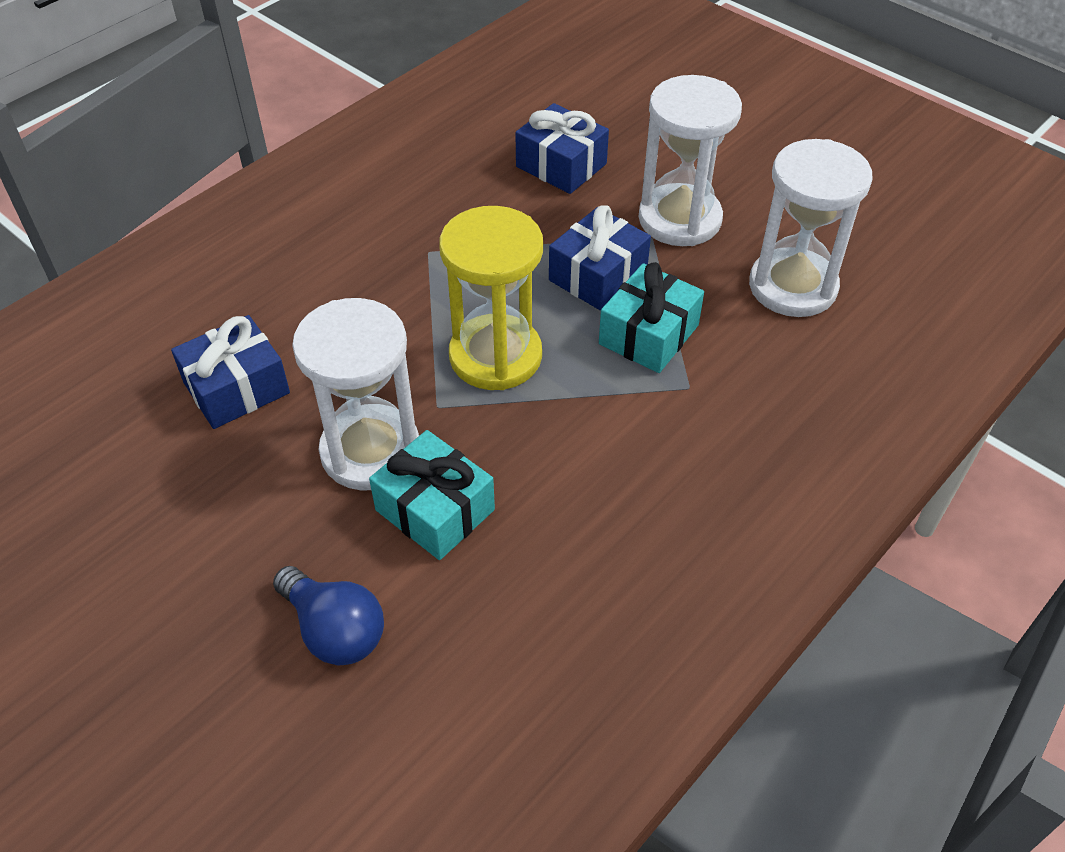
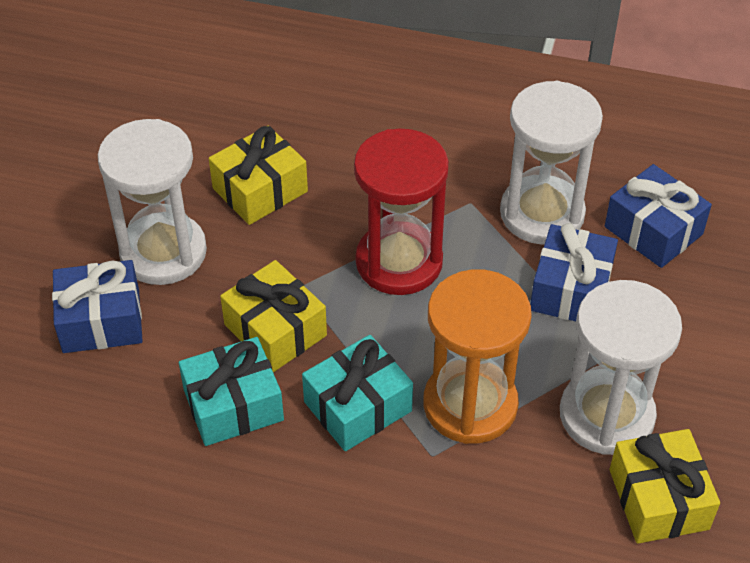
blue light bulb: 1 -> 0
orange hourglass: 0 -> 1
red hourglass: 0 -> 1
yellow gift: 0 -> 3
yellow hourglass: 1 -> 0

